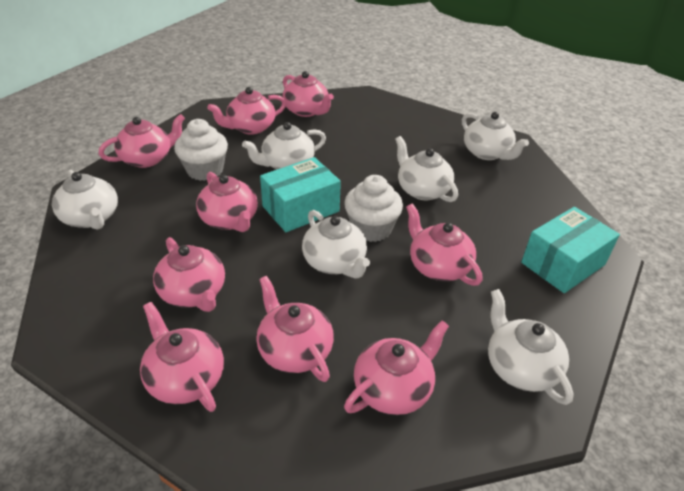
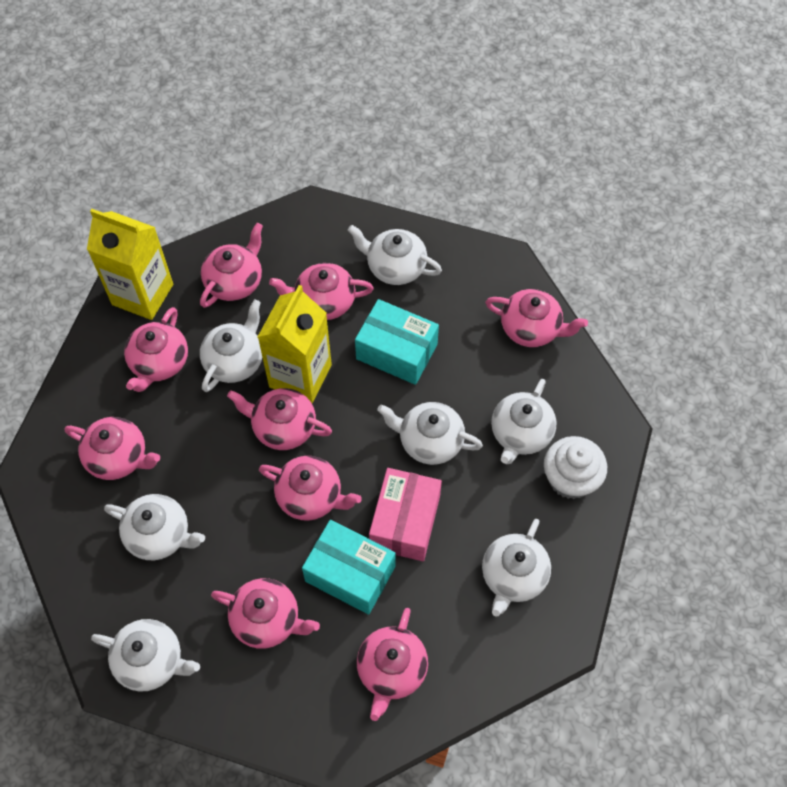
pink box: 0 -> 1
white cupcake: 2 -> 1
white teapot: 6 -> 7
yellow carton: 0 -> 2

